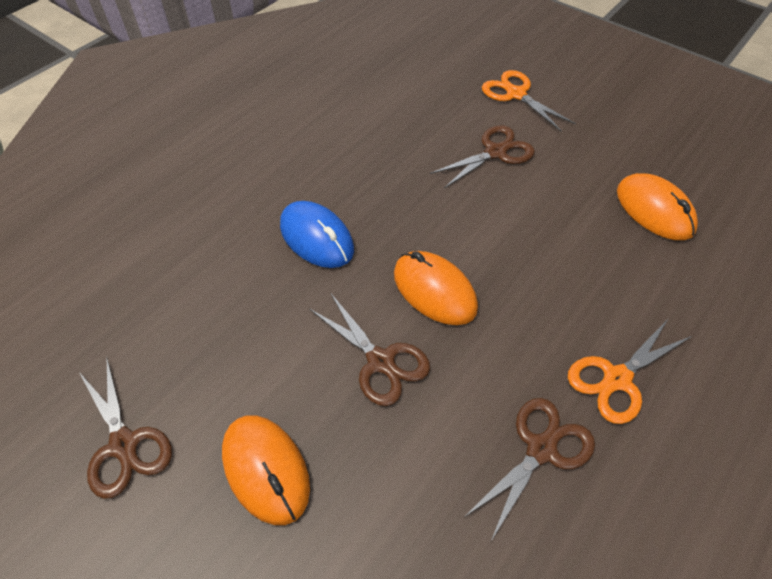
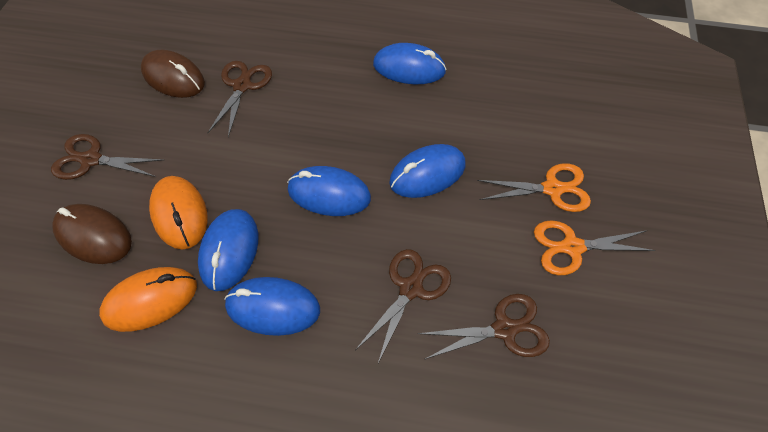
blue mouse: 1 -> 5
brown mouse: 0 -> 2
orange mouse: 3 -> 2

